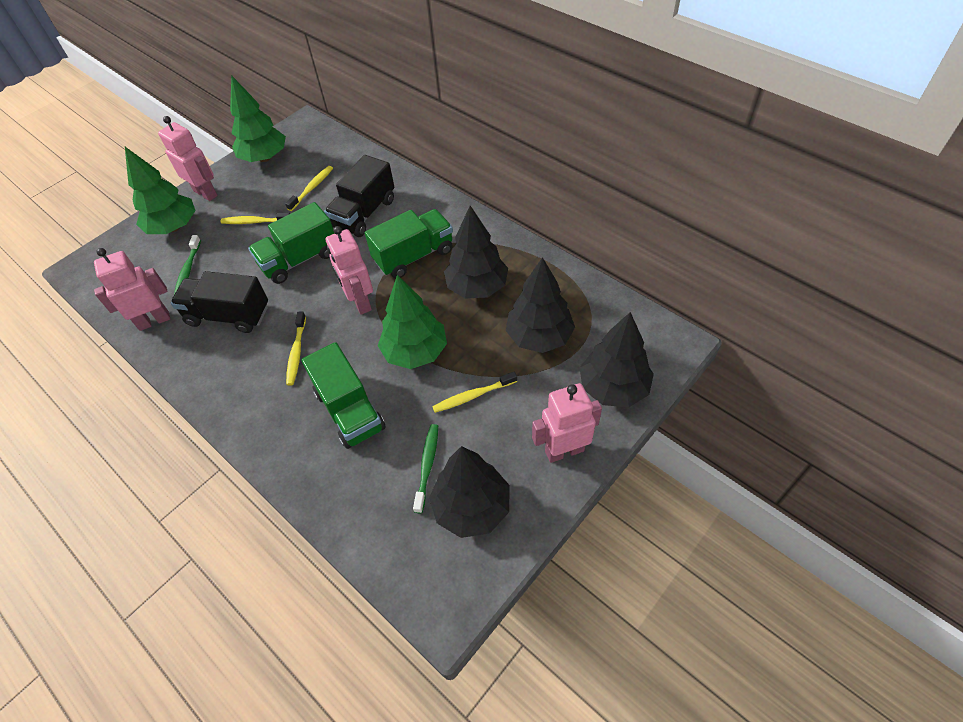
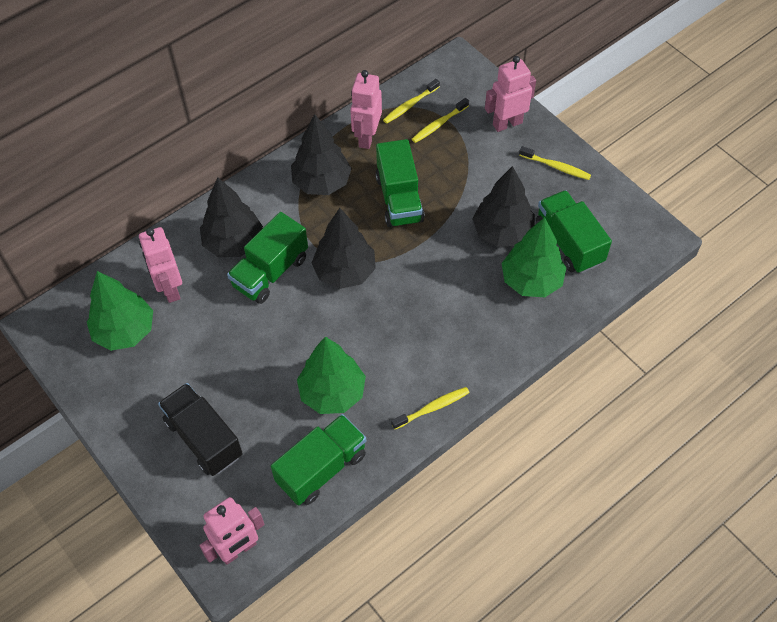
black truck: 2 -> 1
green toothbrush: 2 -> 0
green truck: 3 -> 4

